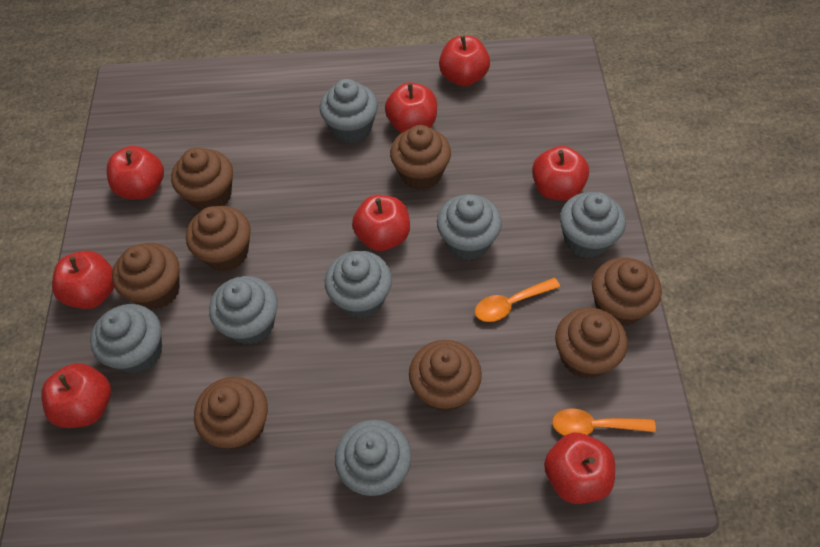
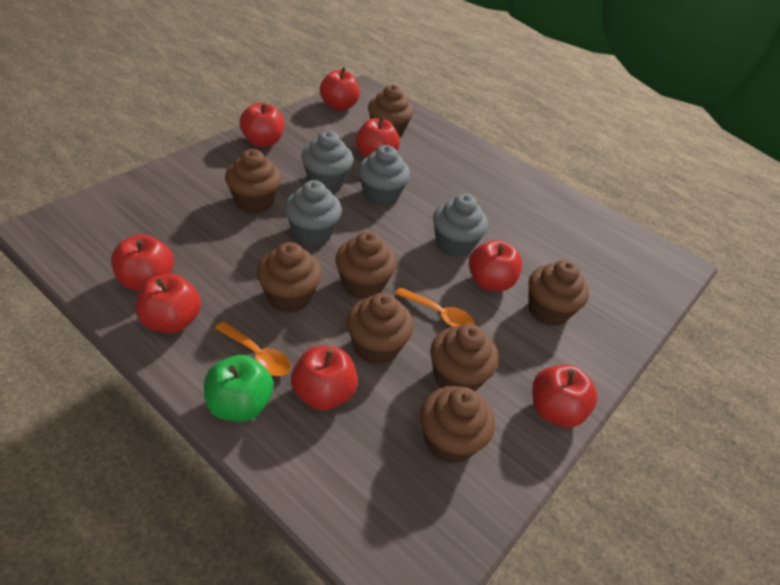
green apple: 0 -> 1
grey cupcake: 7 -> 4

